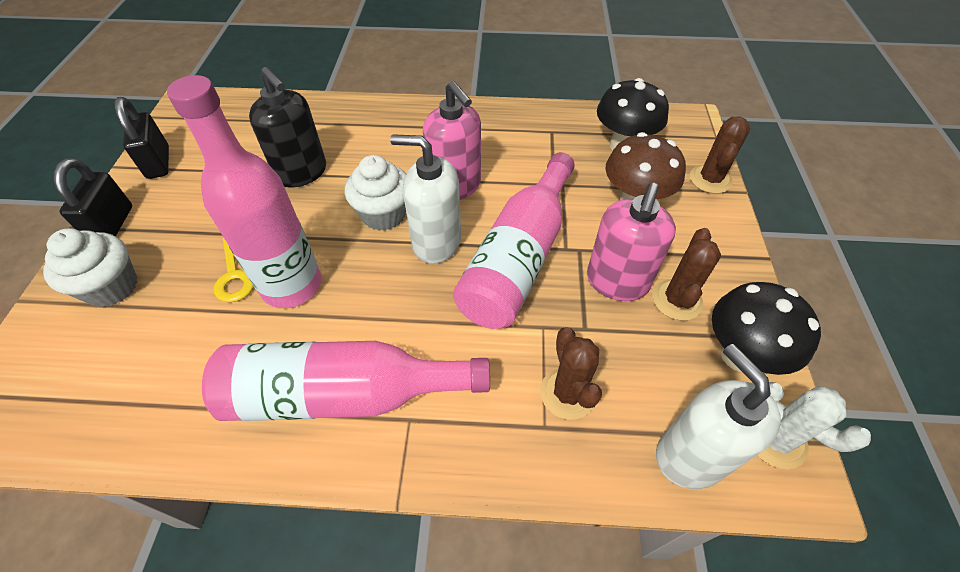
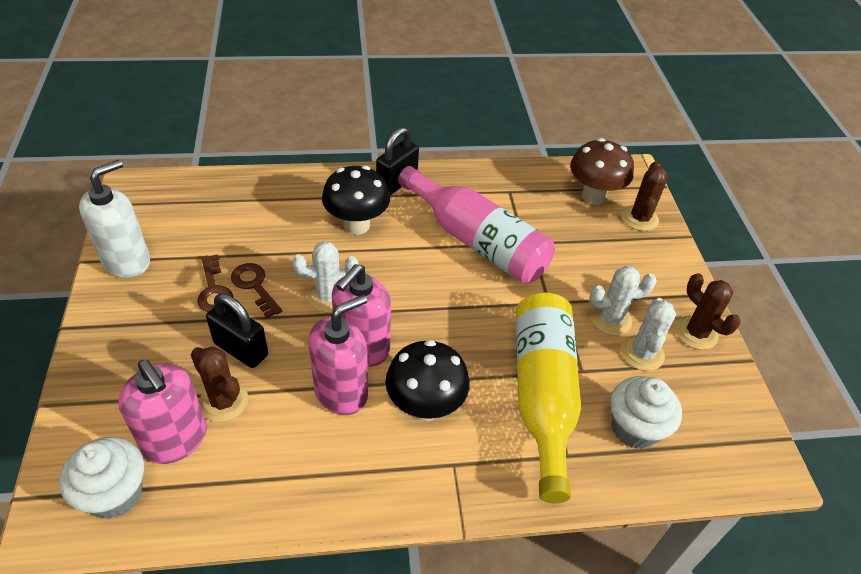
black soap dispenser: 1 -> 0
brown key: 0 -> 2
pink bottle: 3 -> 1
pink soap dispenser: 2 -> 3
white cactus: 1 -> 3
white soap dispenser: 2 -> 1
yellow bottle: 0 -> 1
yellow key: 1 -> 0

